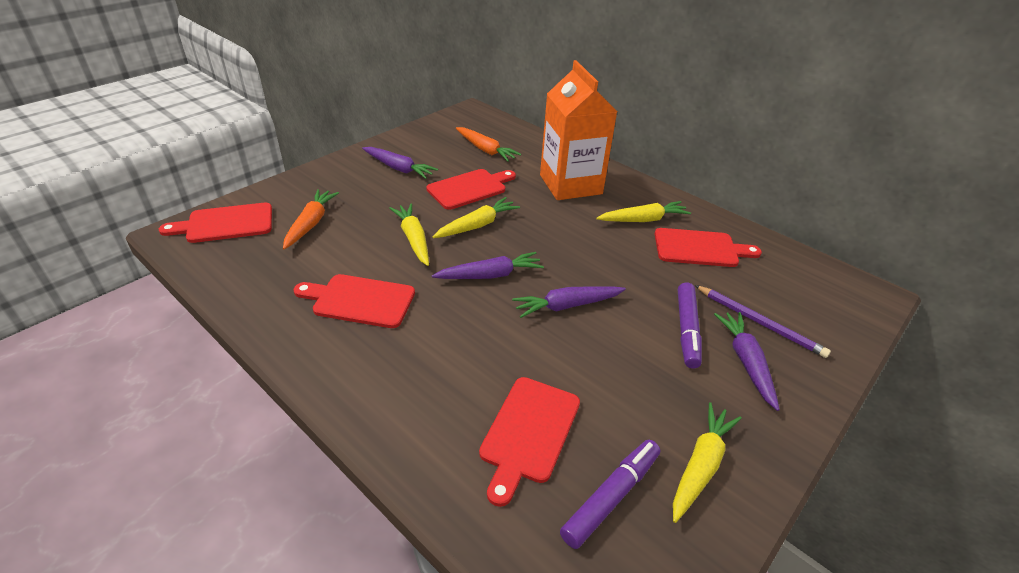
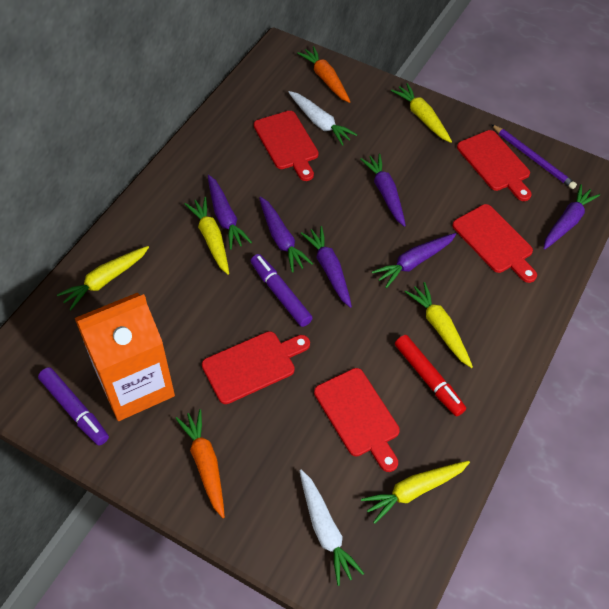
purple carrot: 4 -> 6
red marker: 0 -> 1
white carrot: 0 -> 2
yellow carrot: 4 -> 5

